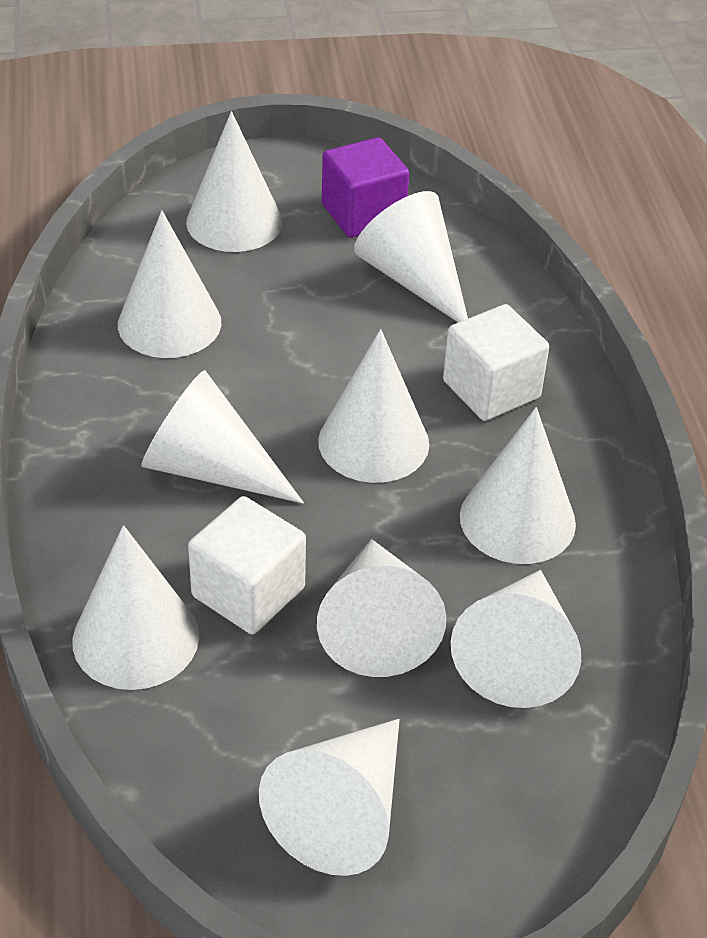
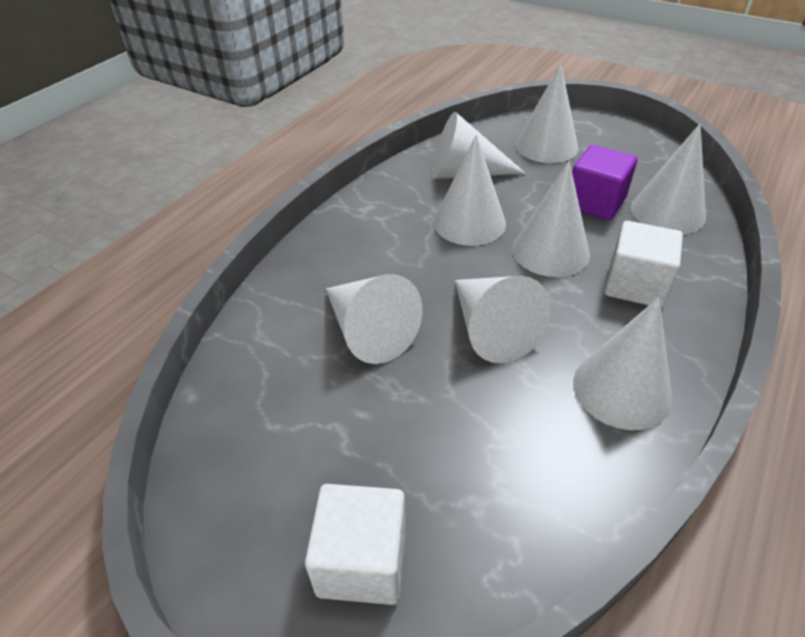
white cone: 10 -> 8

